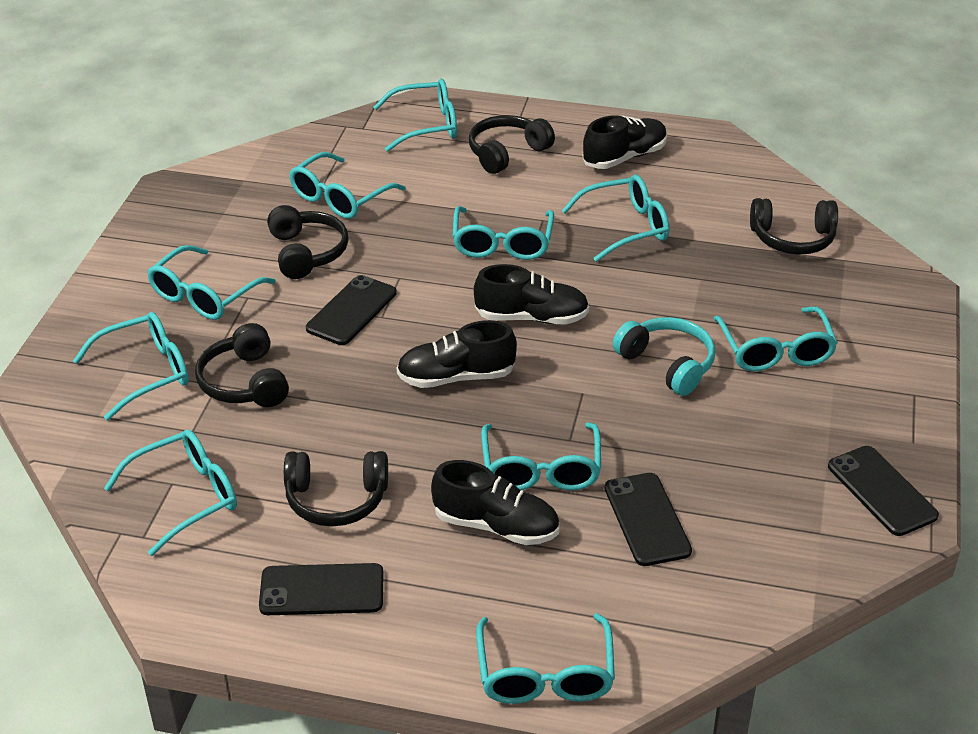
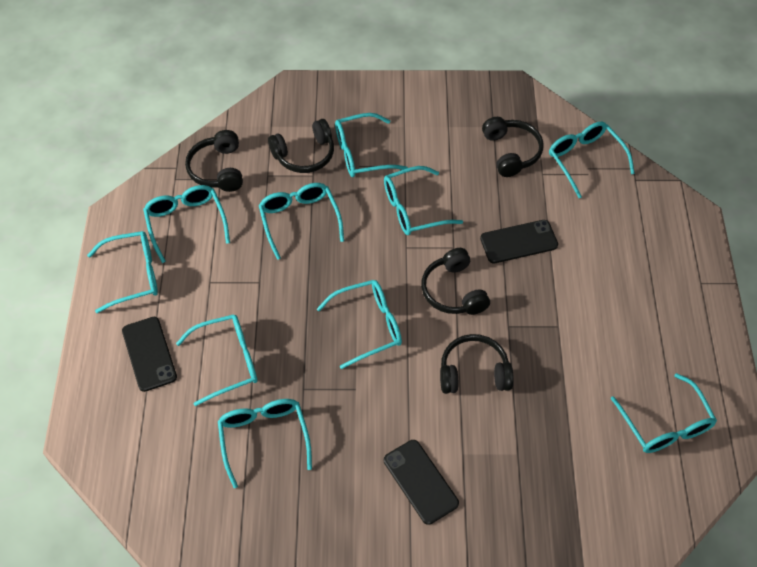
black phone: 4 -> 3
black shoe: 4 -> 0
turquoise headphones: 1 -> 0

